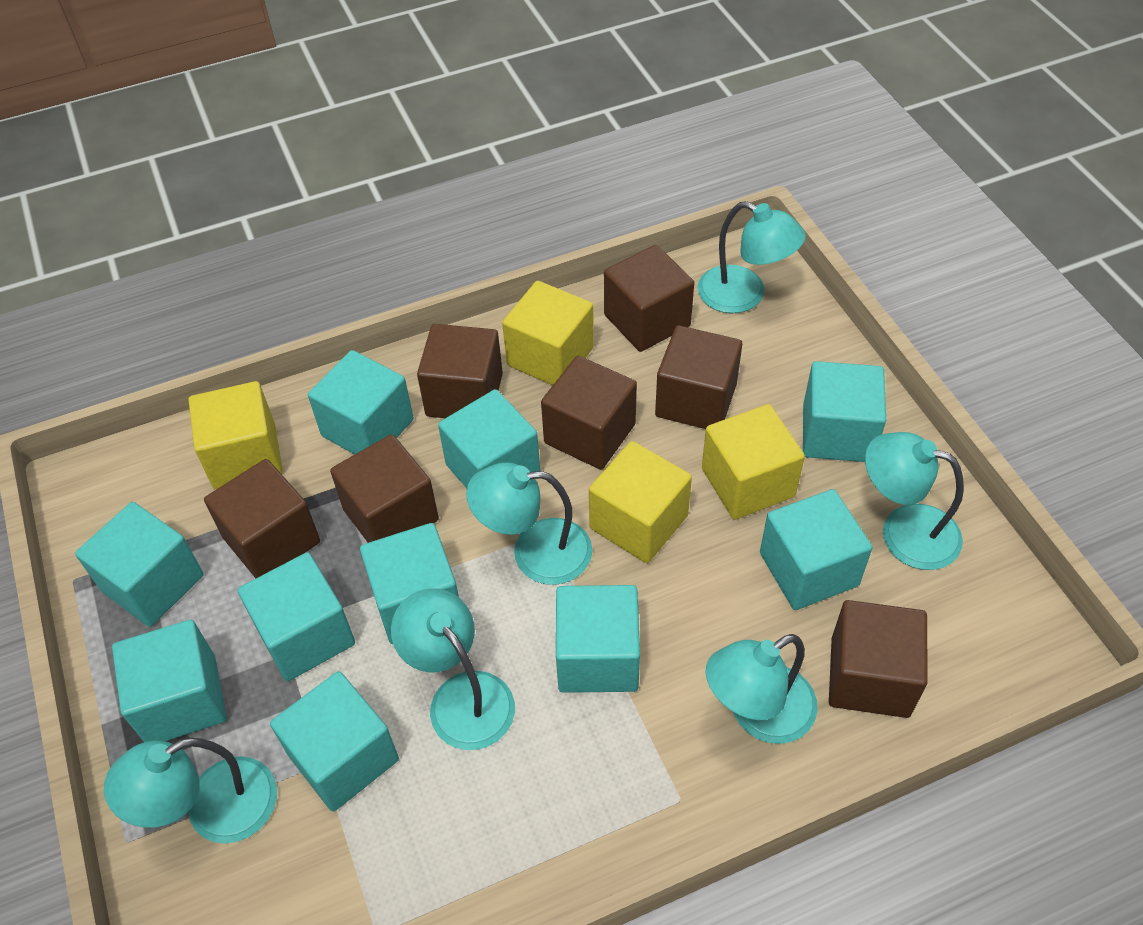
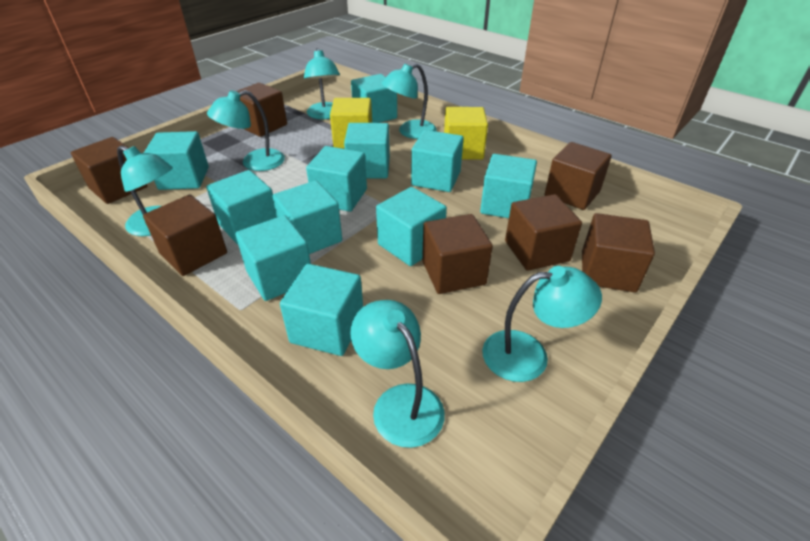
turquoise cube: 10 -> 11
yellow cube: 4 -> 2

